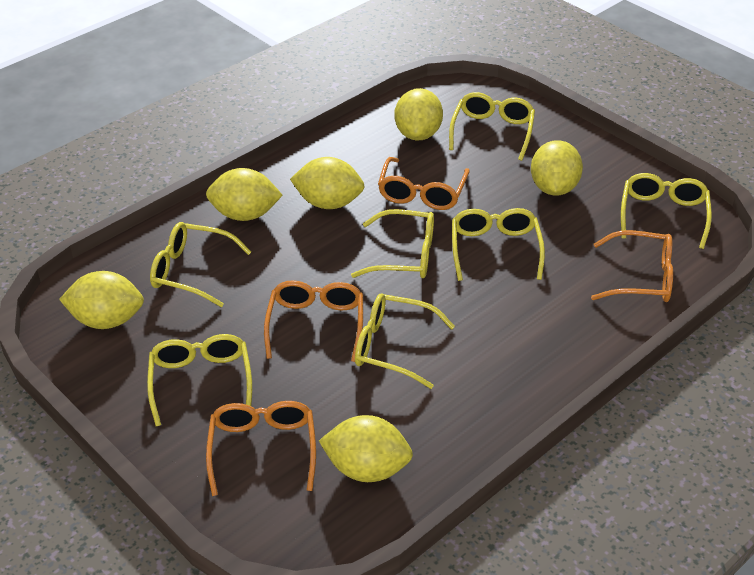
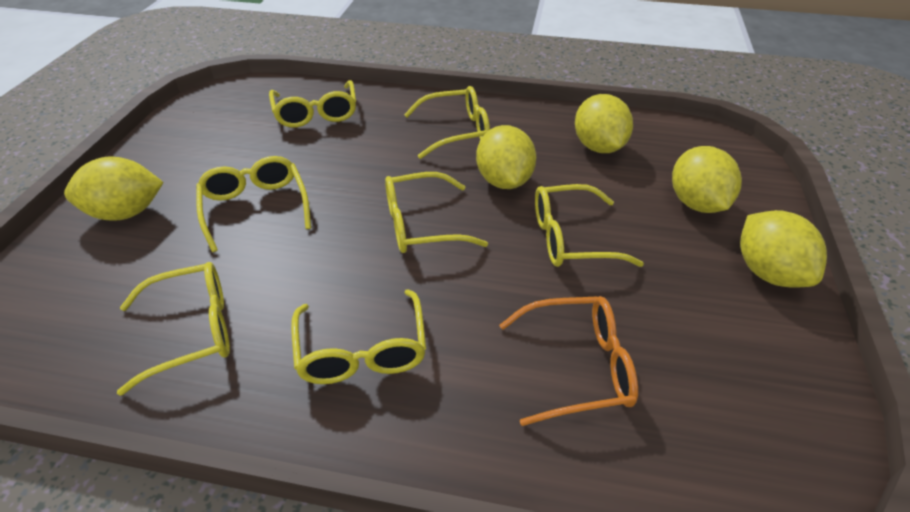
orange glasses: 4 -> 1
yellow lemon: 6 -> 5

